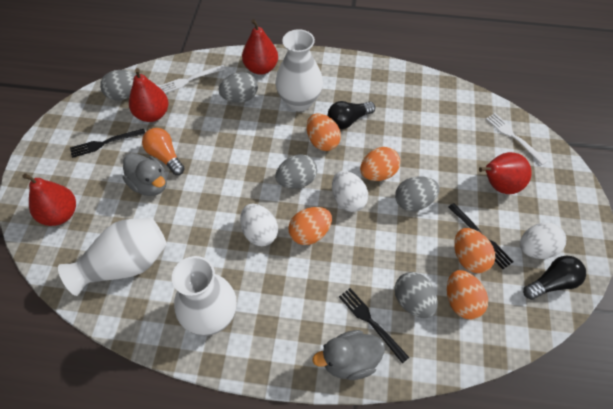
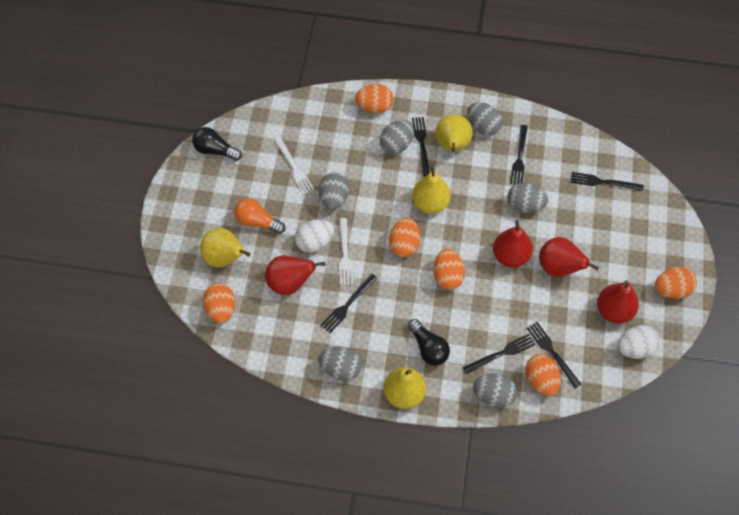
black fork: 3 -> 6
grey duck: 2 -> 0
grey egg: 5 -> 6
orange egg: 5 -> 6
white egg: 3 -> 2
white vase: 3 -> 0
yellow pear: 0 -> 4

